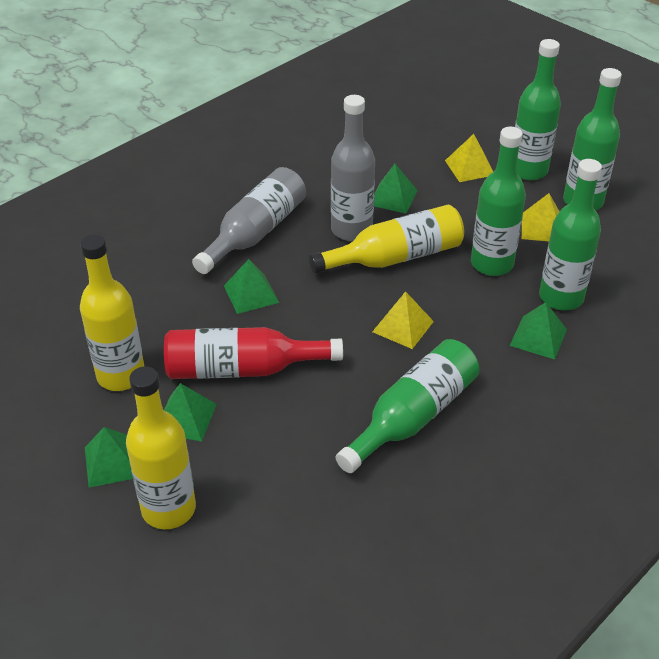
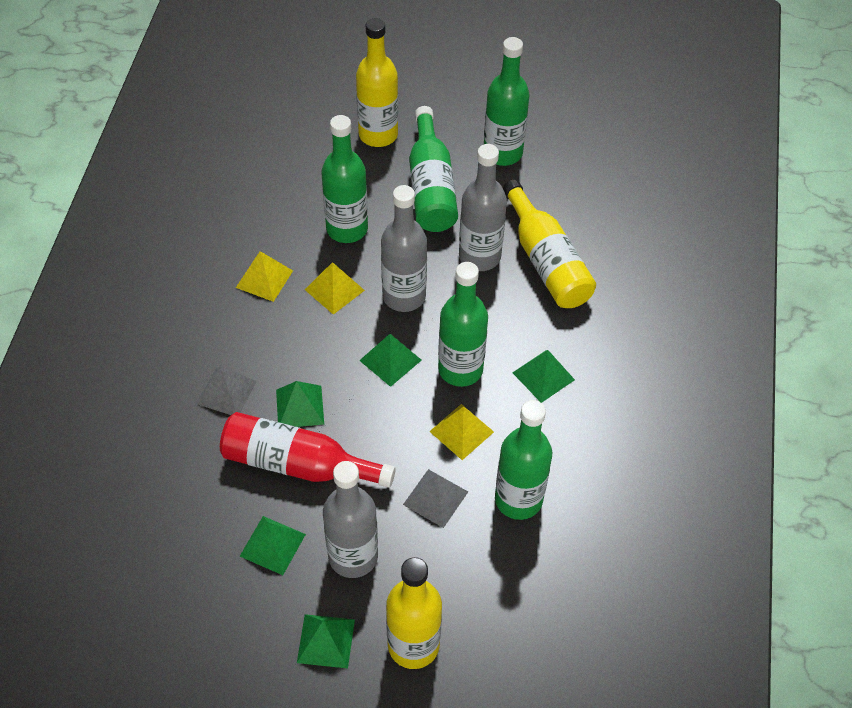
grey bottle: 2 -> 3
grey pyramid: 0 -> 2

